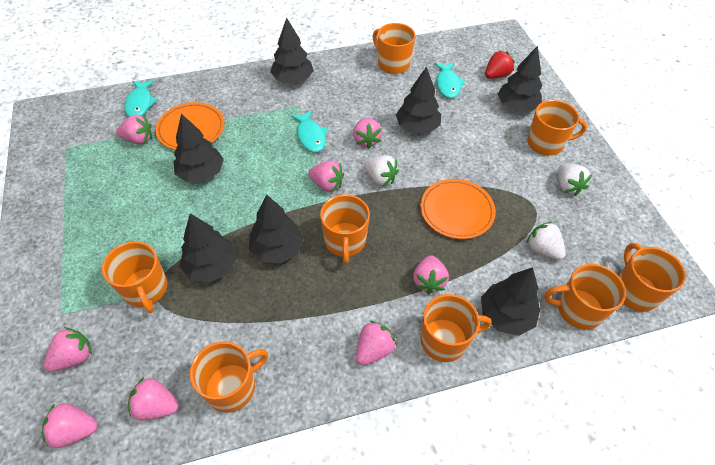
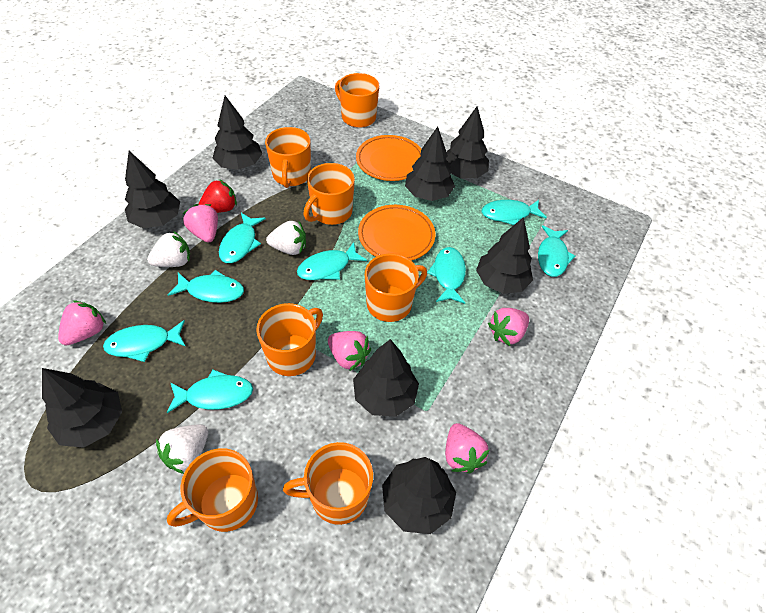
black tree: 7 -> 8
orange mug: 8 -> 7
pink strawberry: 8 -> 5
turquoise fish: 3 -> 8

